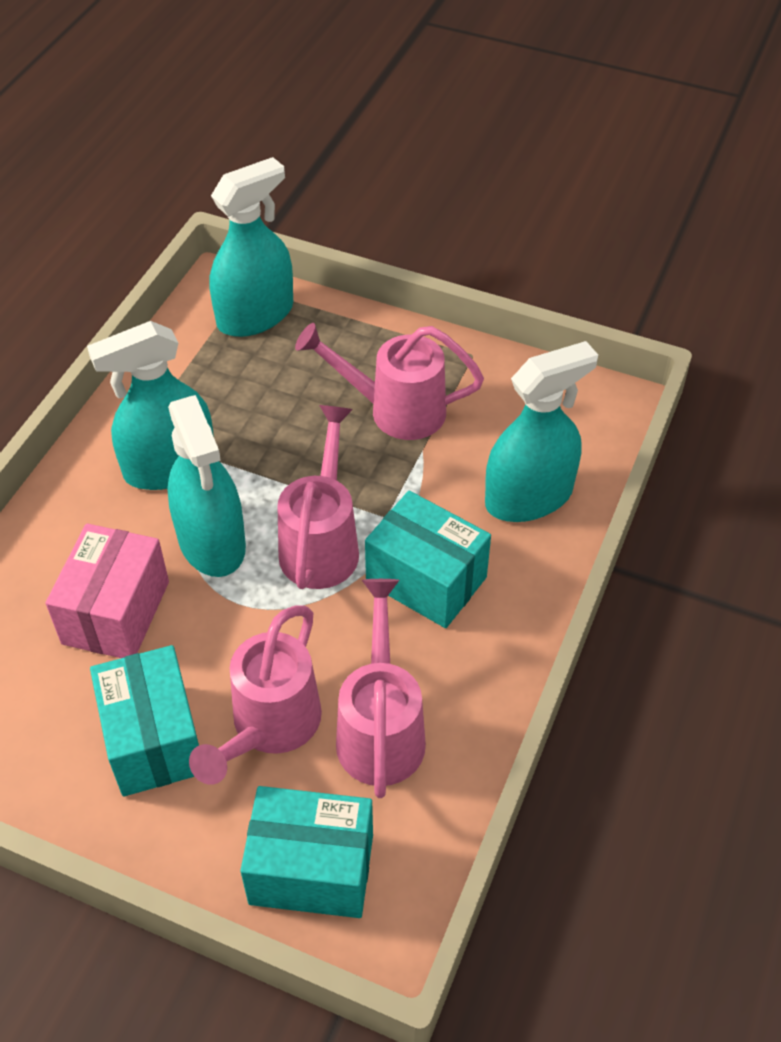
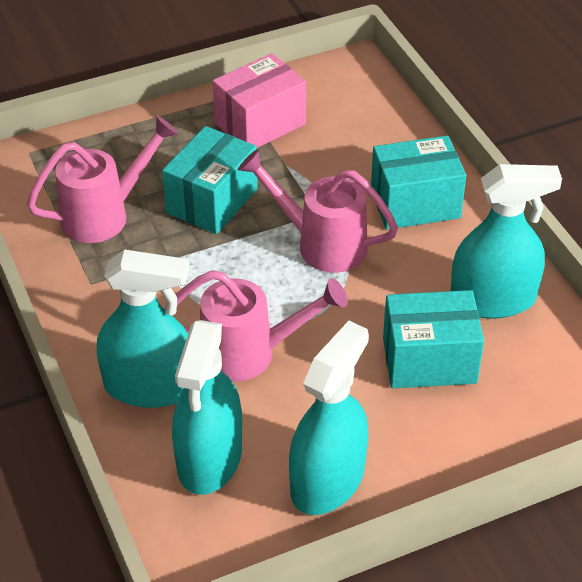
pink watering can: 4 -> 3

